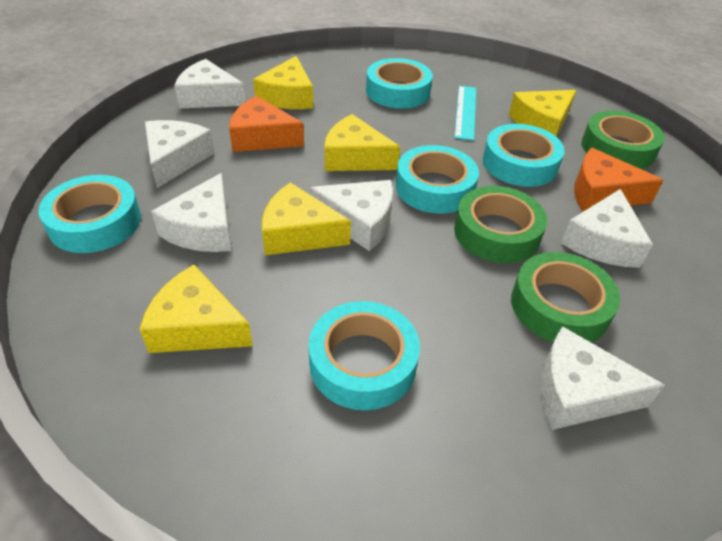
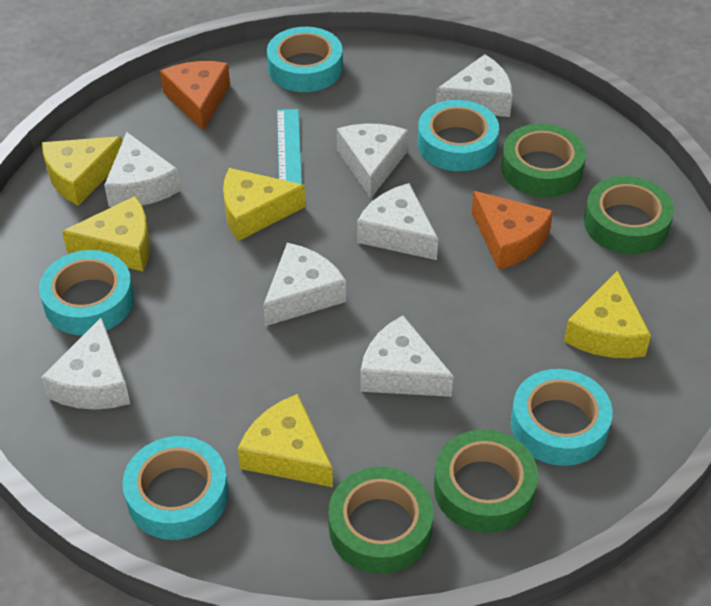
green tape: 3 -> 4
white cheese: 6 -> 7

